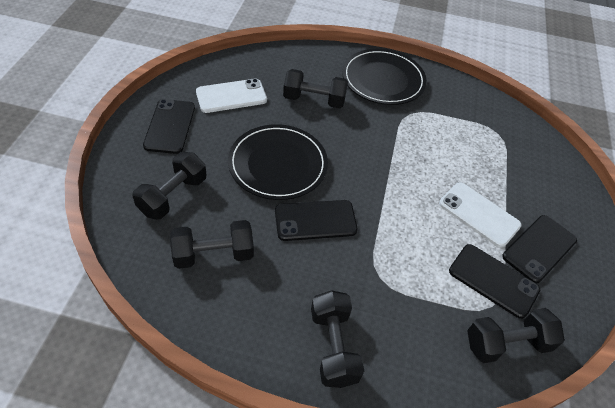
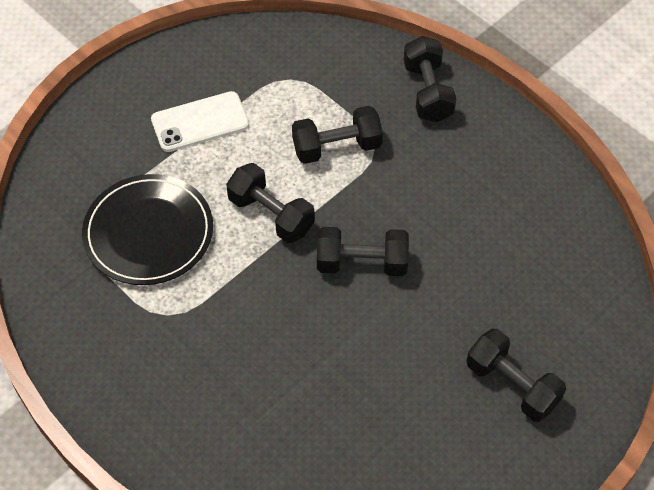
black phone: 4 -> 0
black plate: 2 -> 1
white phone: 2 -> 1

